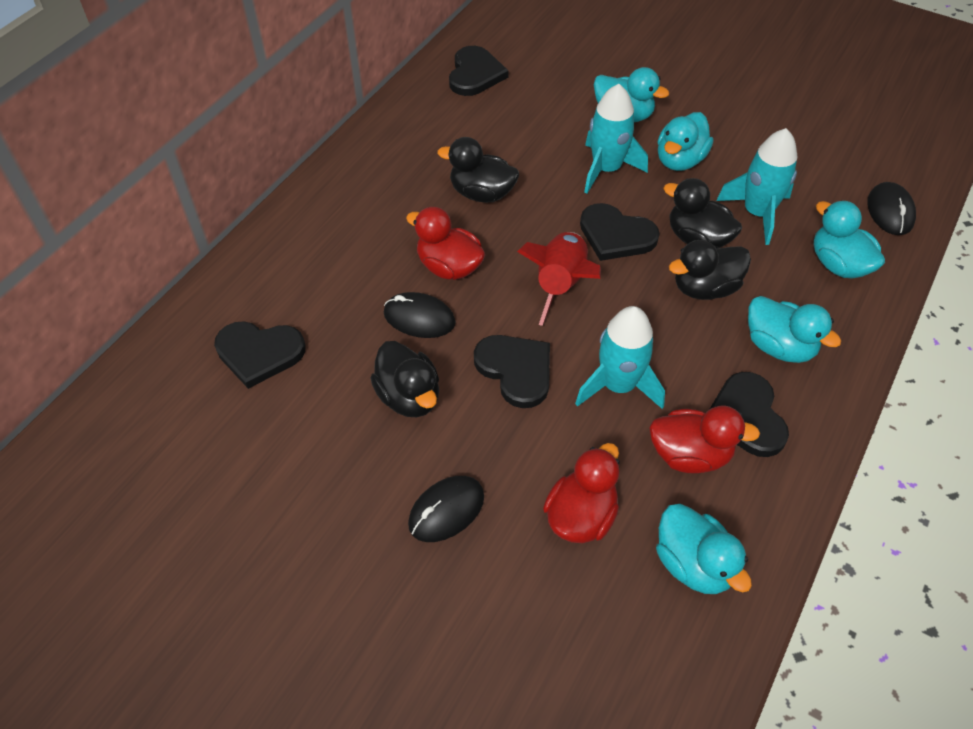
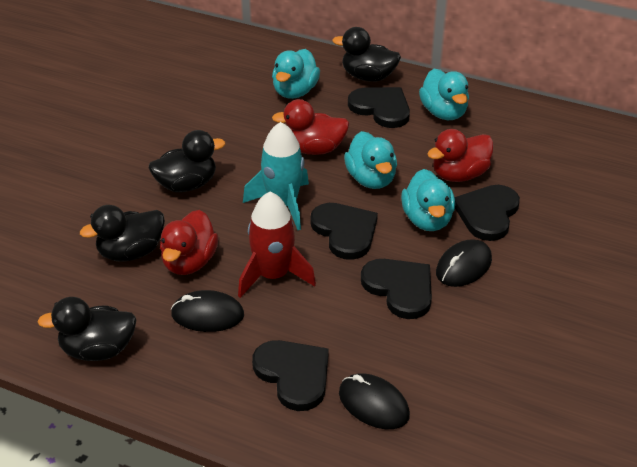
turquoise duck: 5 -> 4
turquoise rocket: 3 -> 1

